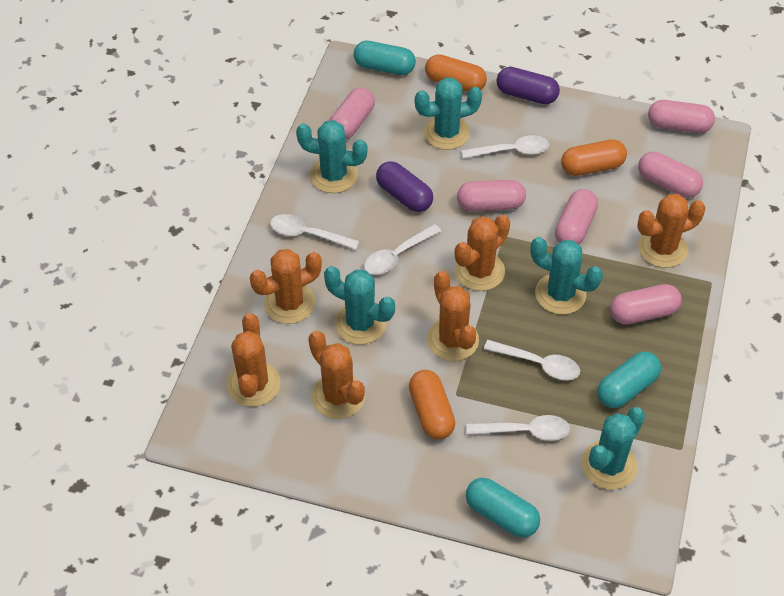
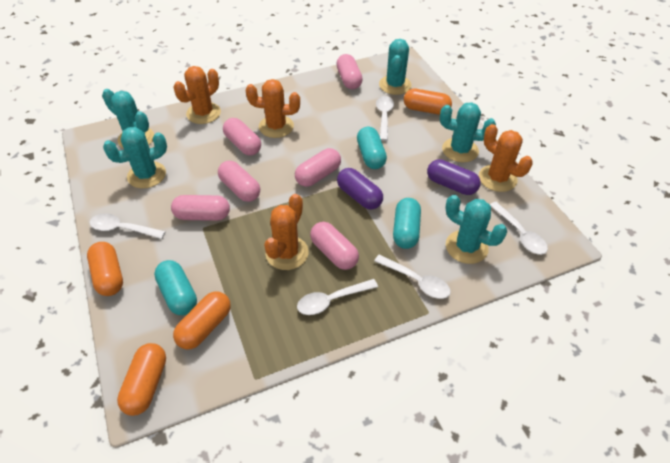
orange cactus: 6 -> 4
orange capsule: 3 -> 4

